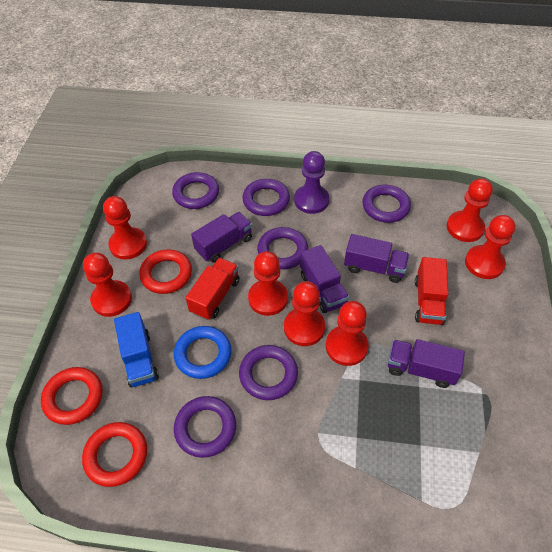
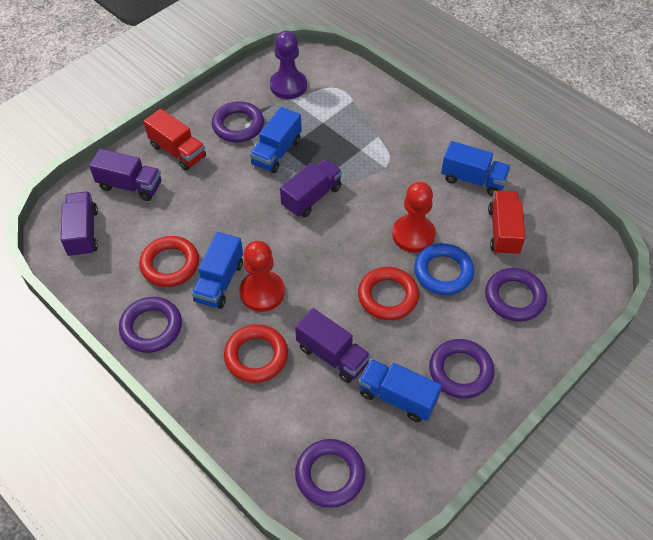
blue truck: 1 -> 4
purple ring: 6 -> 5
red pawn: 7 -> 2

